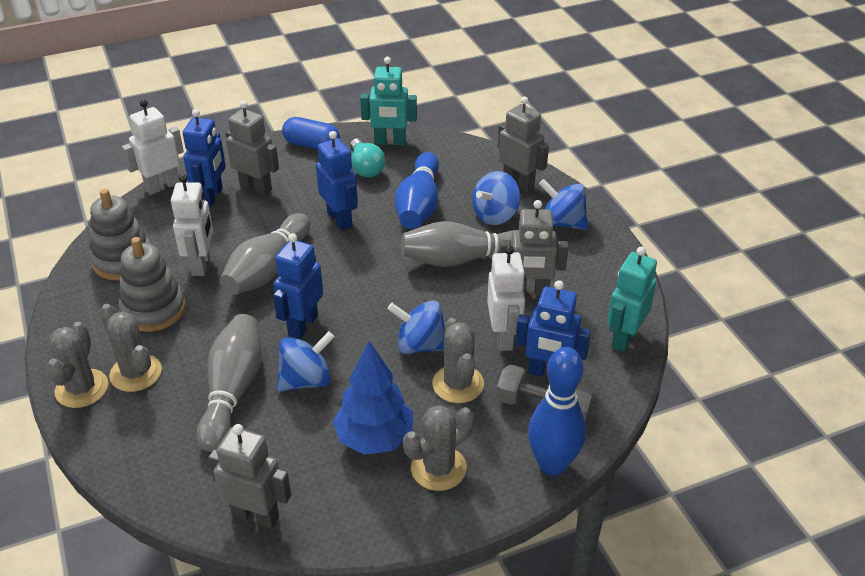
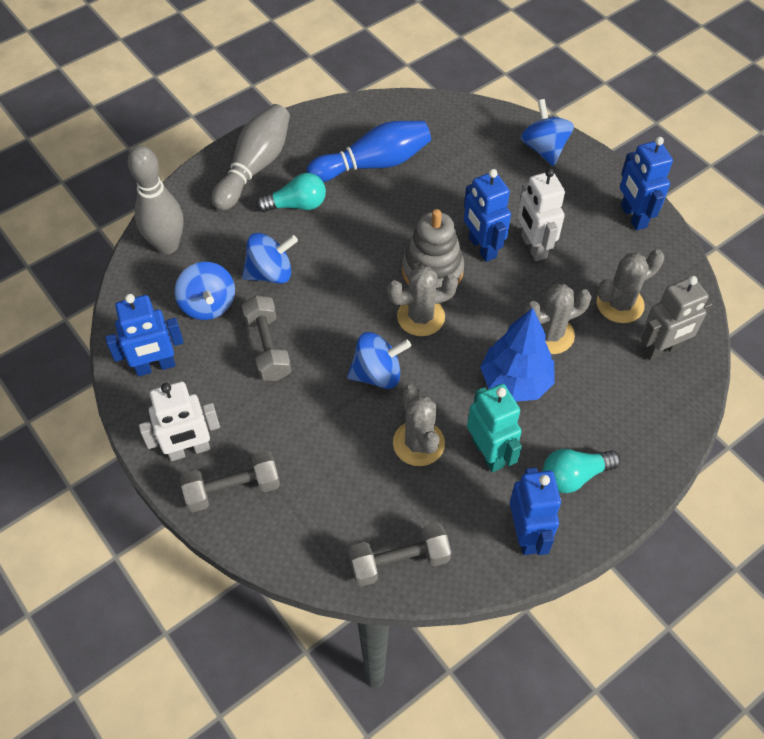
blue bowling pin: 2 -> 1
blue capsule: 1 -> 0
grey bowling pin: 3 -> 2
grey dumbbell: 1 -> 3
grey robot: 4 -> 1
grey stacking toy: 2 -> 1
turquoise light bulb: 1 -> 2
turquoise robot: 2 -> 1
white robot: 3 -> 2

